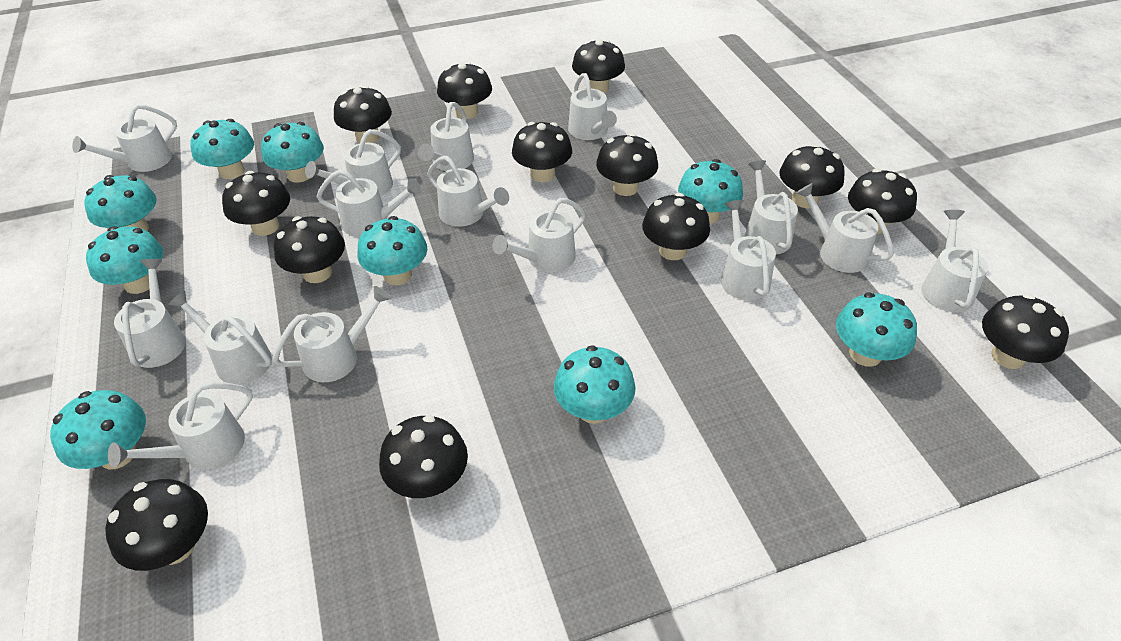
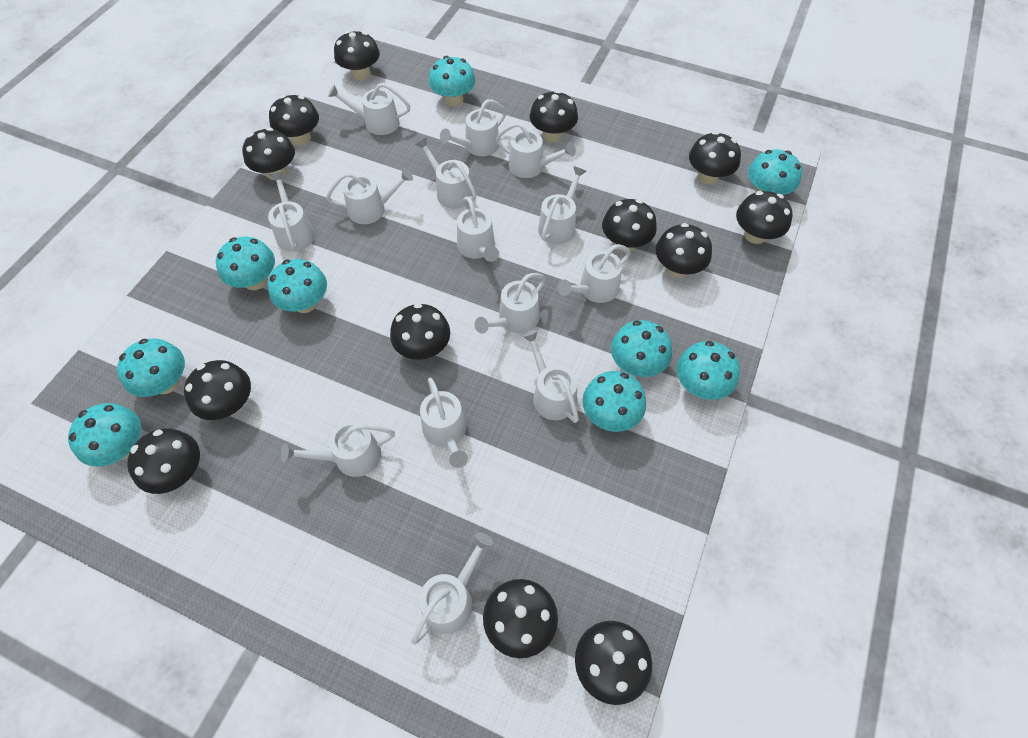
white watering can: 15 -> 14

